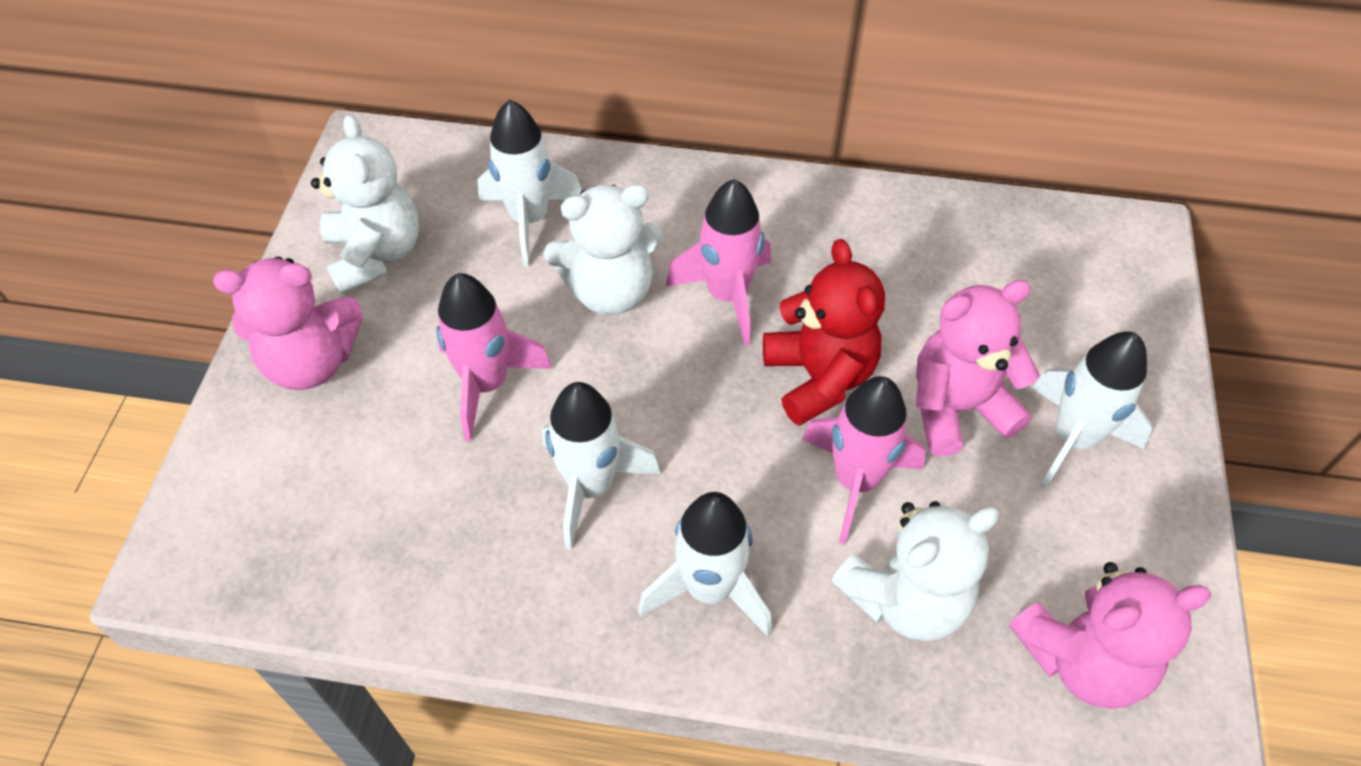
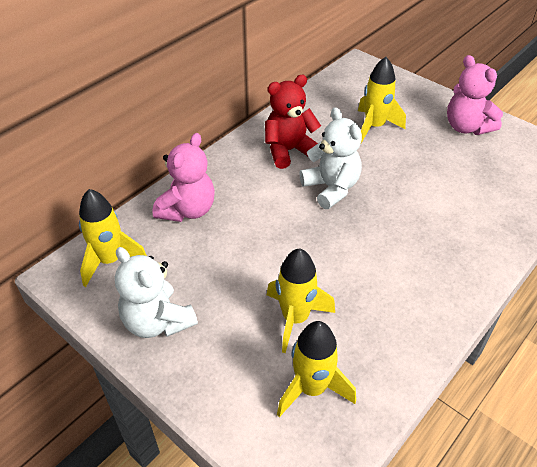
pink rocket: 3 -> 0
pink teddy bear: 3 -> 2
white rocket: 4 -> 0
white teddy bear: 3 -> 2
yellow rocket: 0 -> 4

